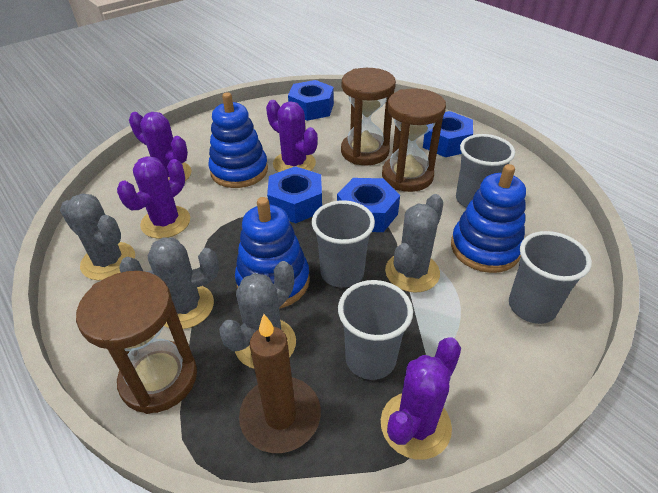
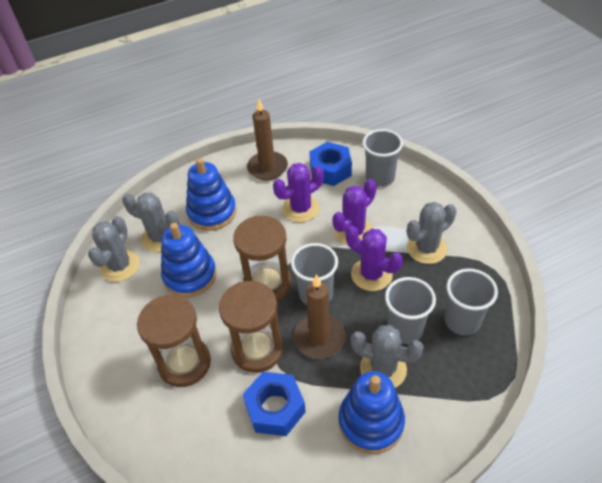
blue nut: 4 -> 2
brown candle: 1 -> 2
purple cactus: 4 -> 3

